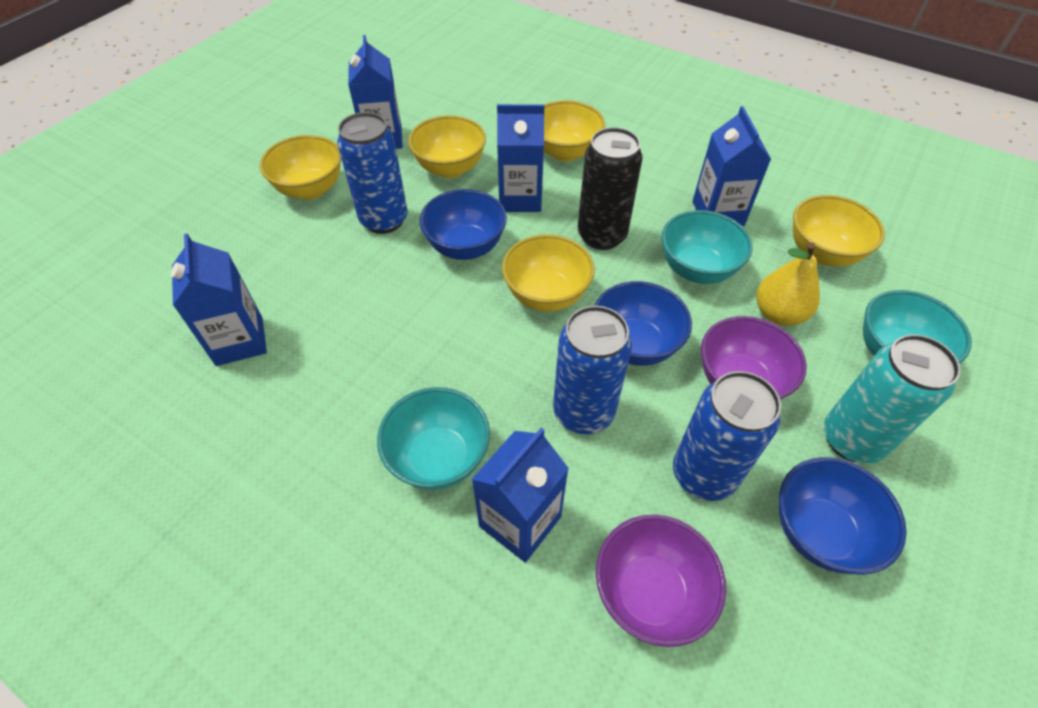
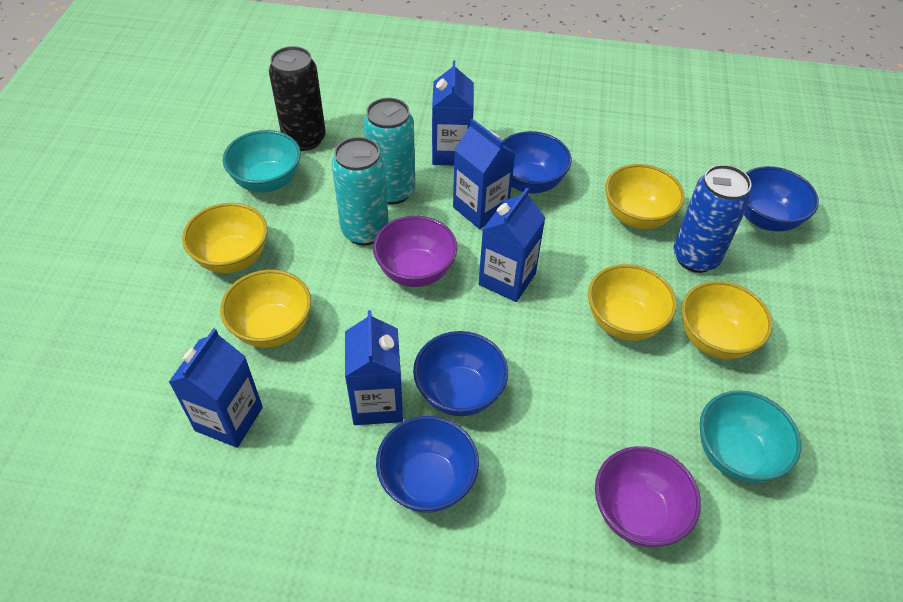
blue bowl: 3 -> 4
blue can: 3 -> 1
turquoise bowl: 3 -> 2
turquoise can: 1 -> 2
yellow pear: 1 -> 0

